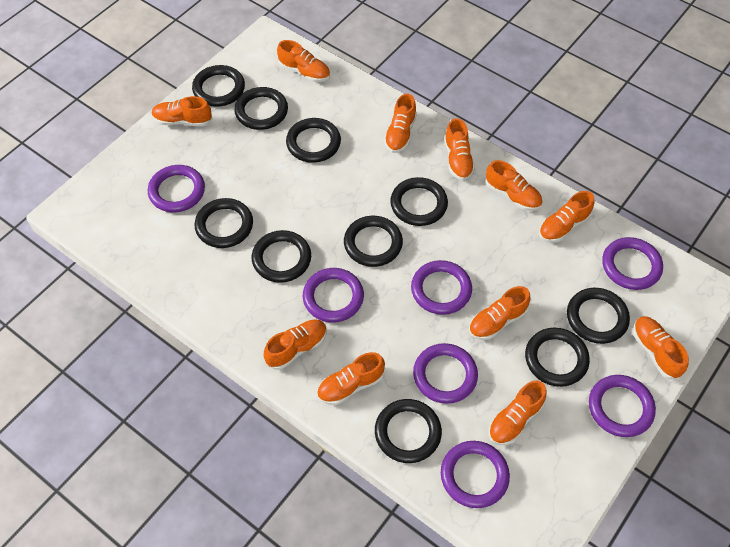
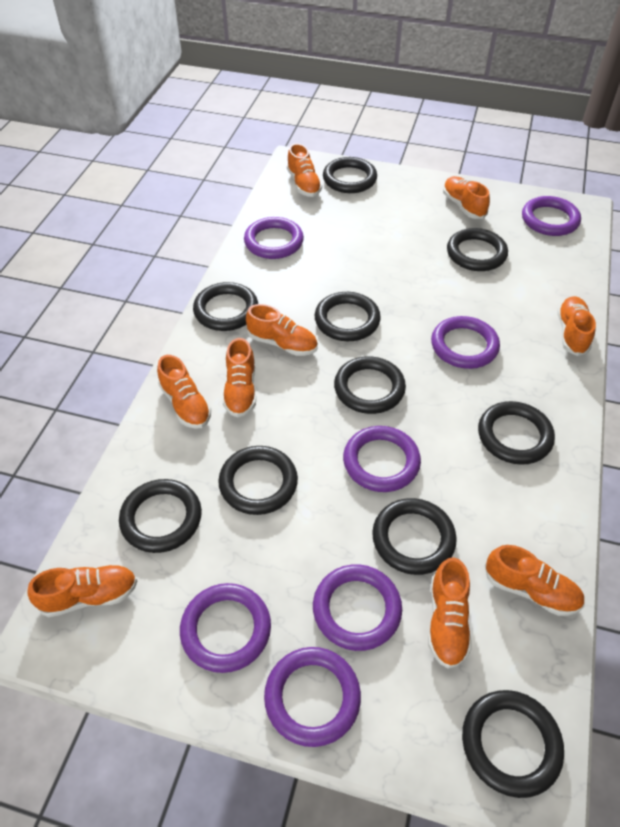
orange shoe: 11 -> 9

